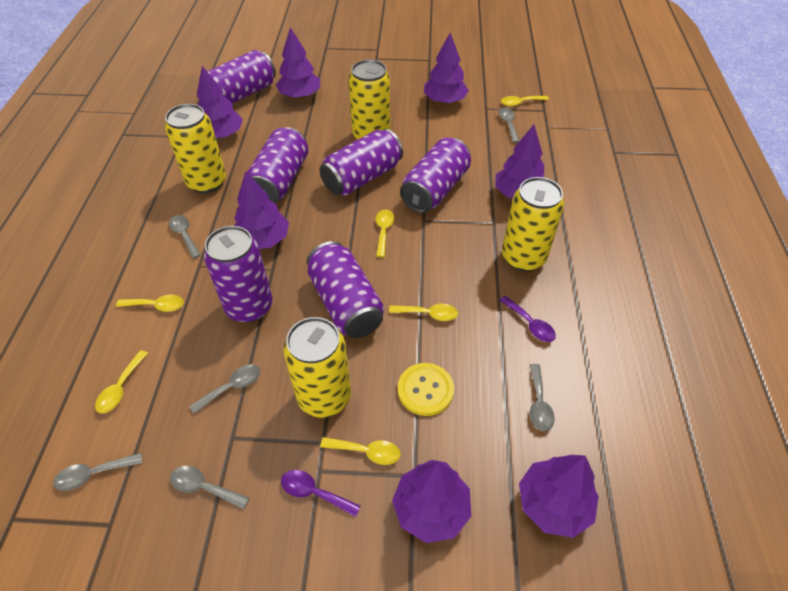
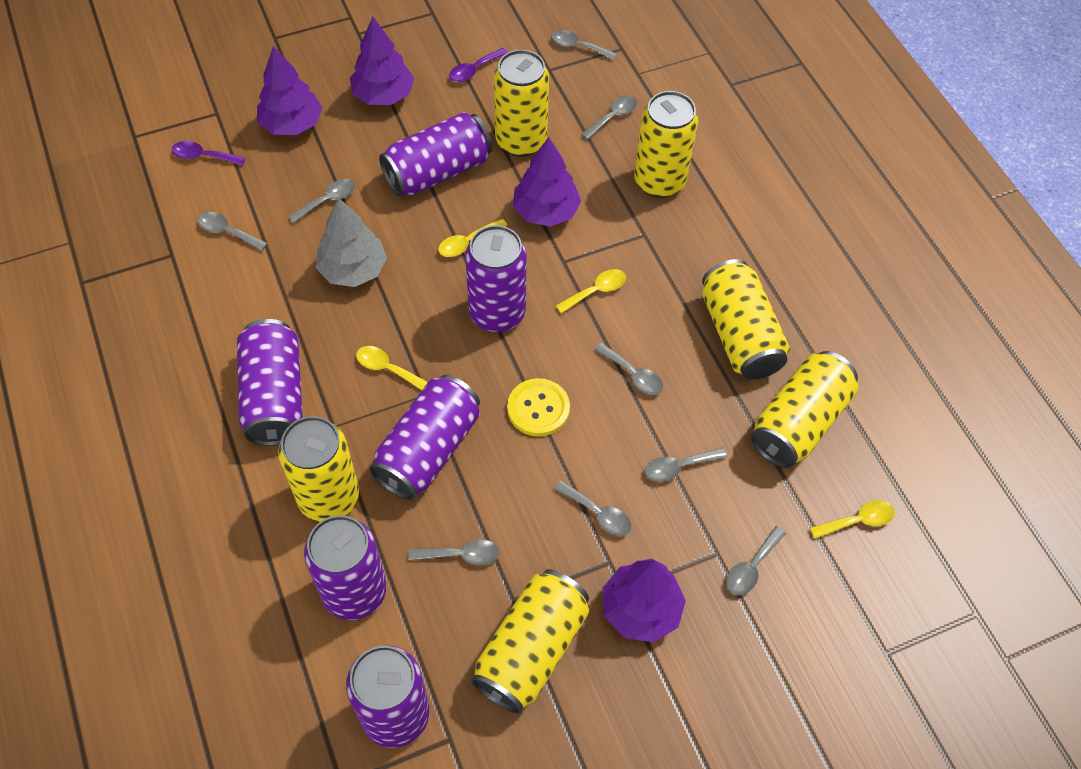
grey spoon: 6 -> 9
grey tree: 0 -> 1
purple tree: 7 -> 4
yellow can: 4 -> 6
yellow spoon: 6 -> 4

